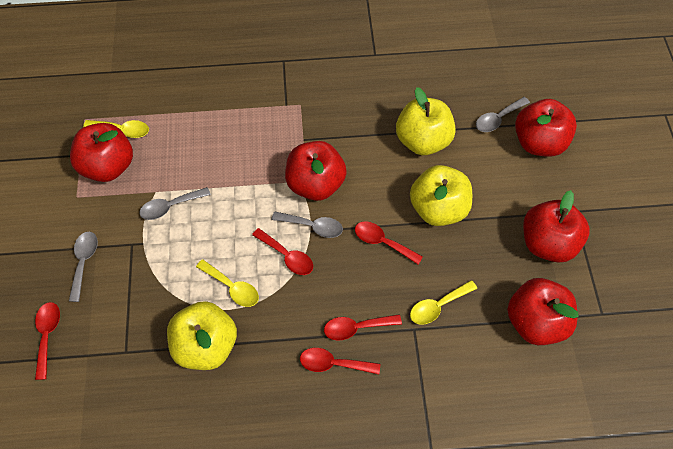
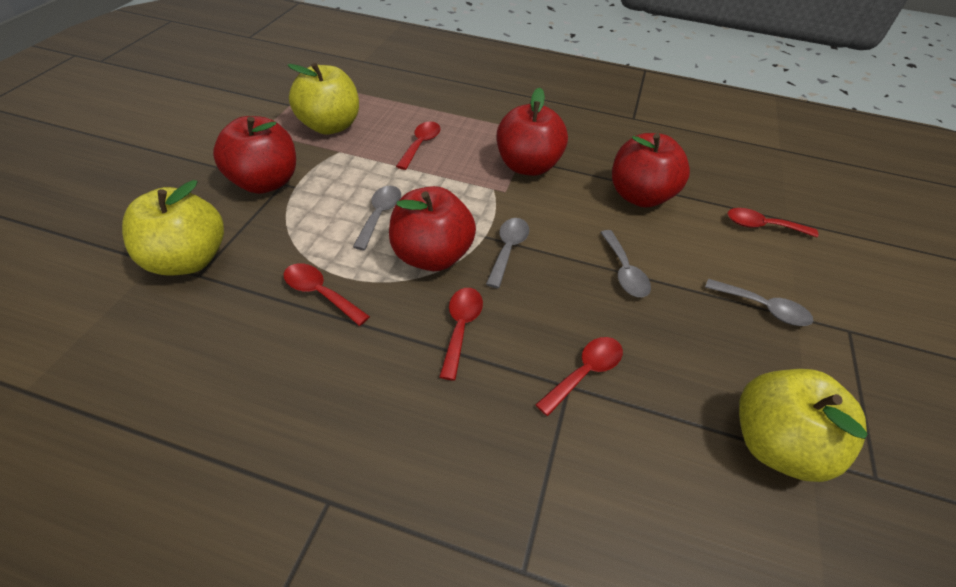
red apple: 5 -> 4
yellow spoon: 3 -> 0

